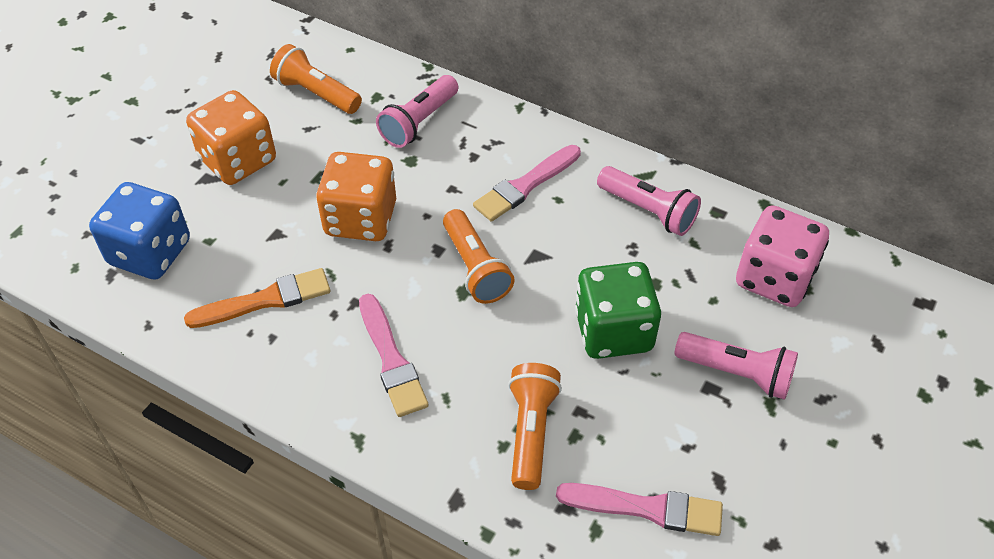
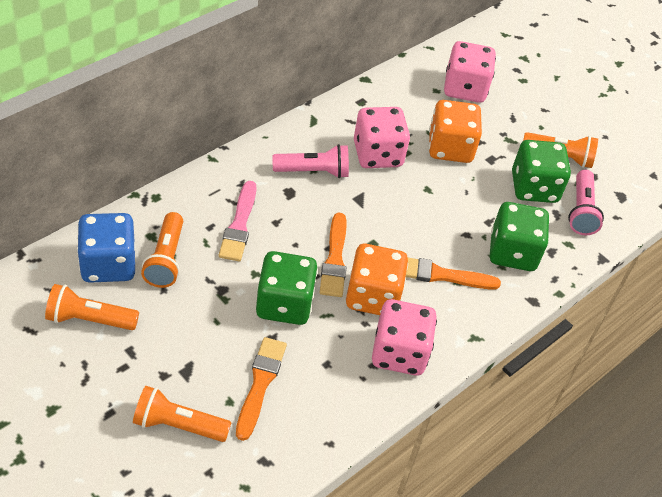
green dice: 1 -> 3
orange brush: 1 -> 3
orange flashlight: 3 -> 4
pink brush: 3 -> 1
pink dice: 1 -> 3
pink flashlight: 3 -> 2

